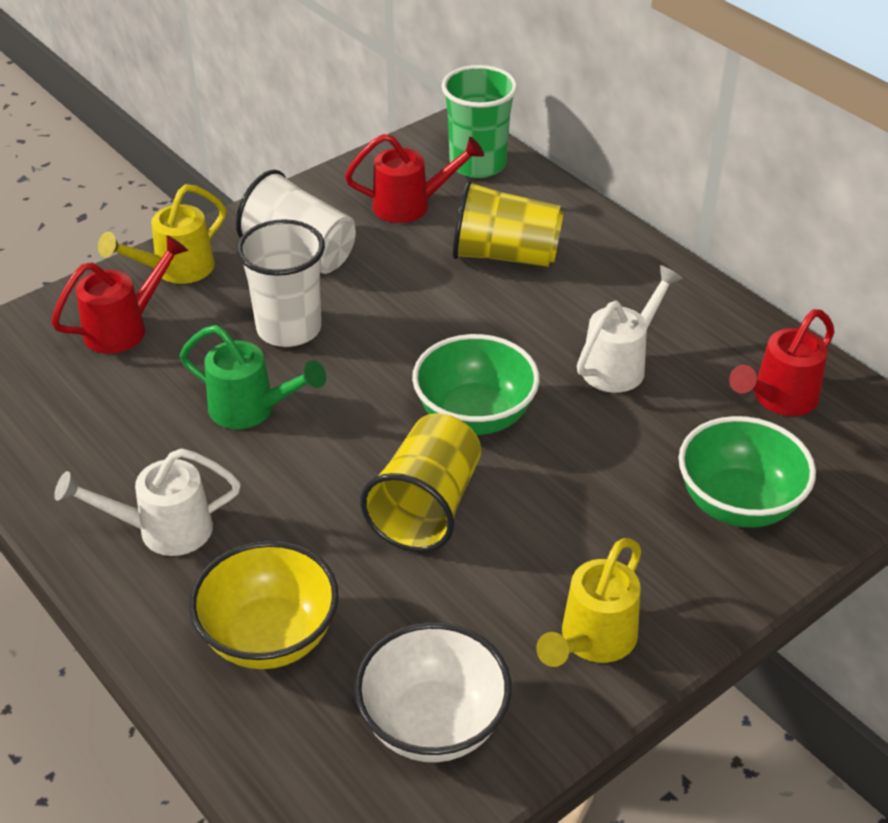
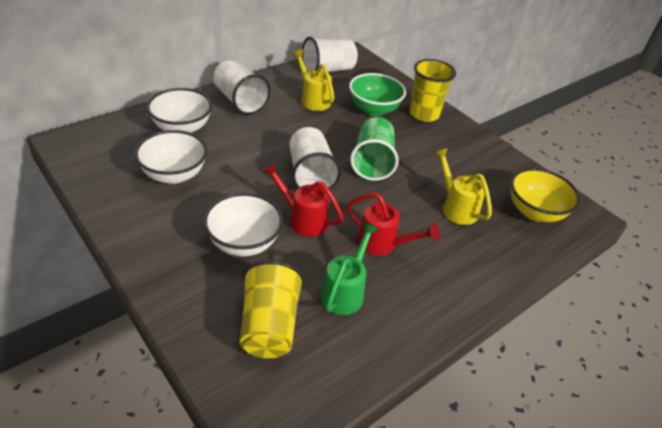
green bowl: 2 -> 1
red watering can: 3 -> 2
white bowl: 1 -> 3
white cup: 2 -> 3
white watering can: 2 -> 0

